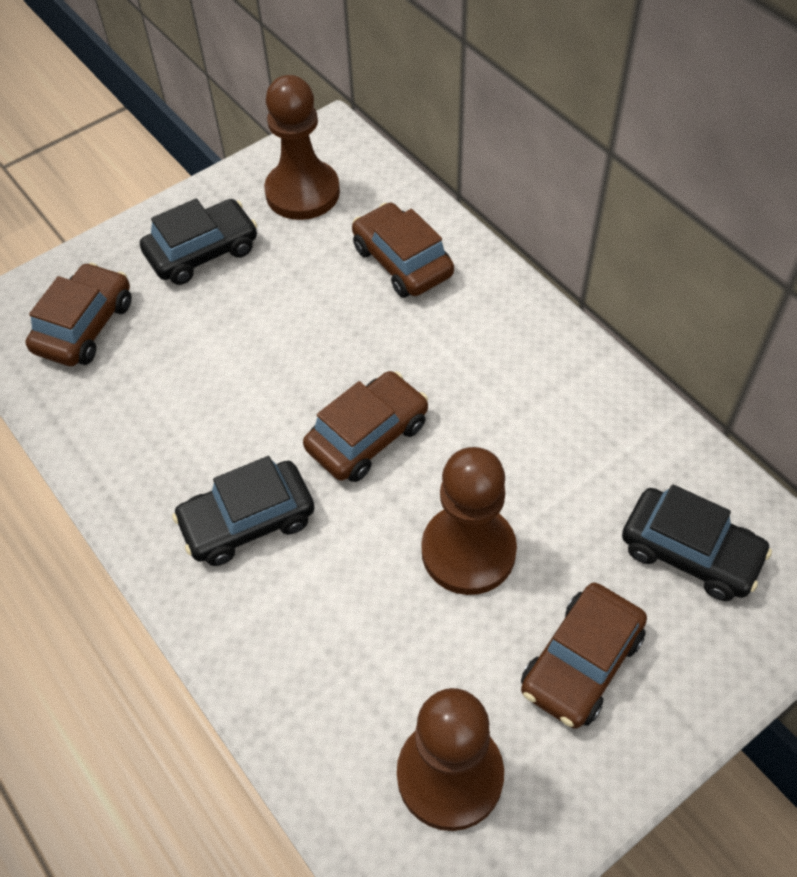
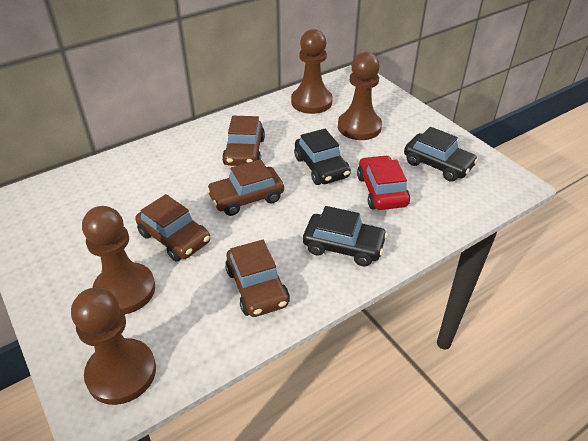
brown pawn: 3 -> 4
red car: 0 -> 1

